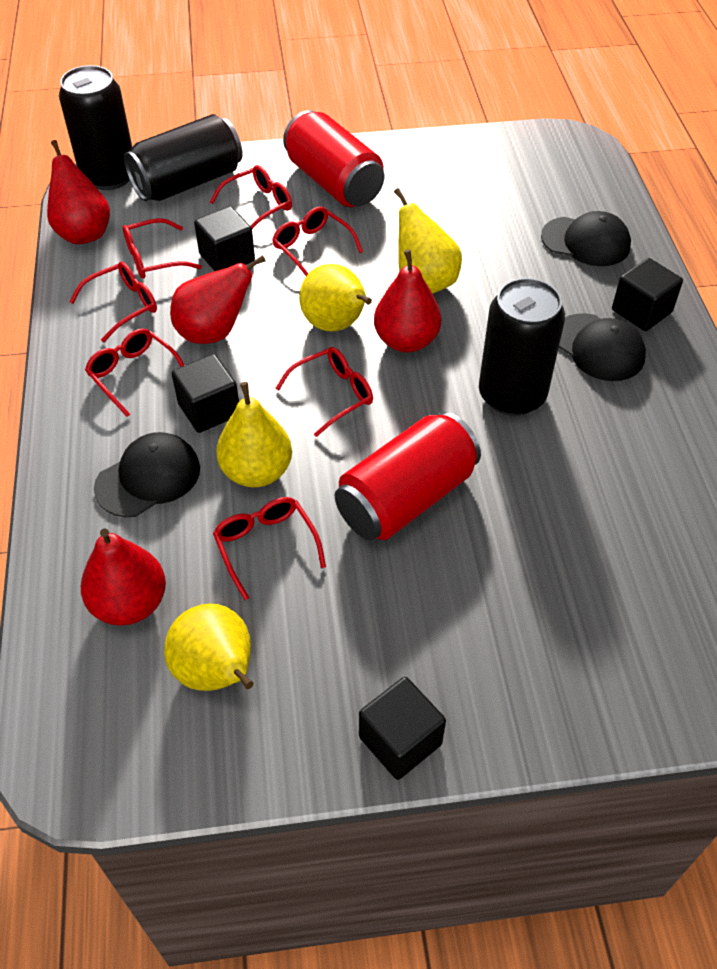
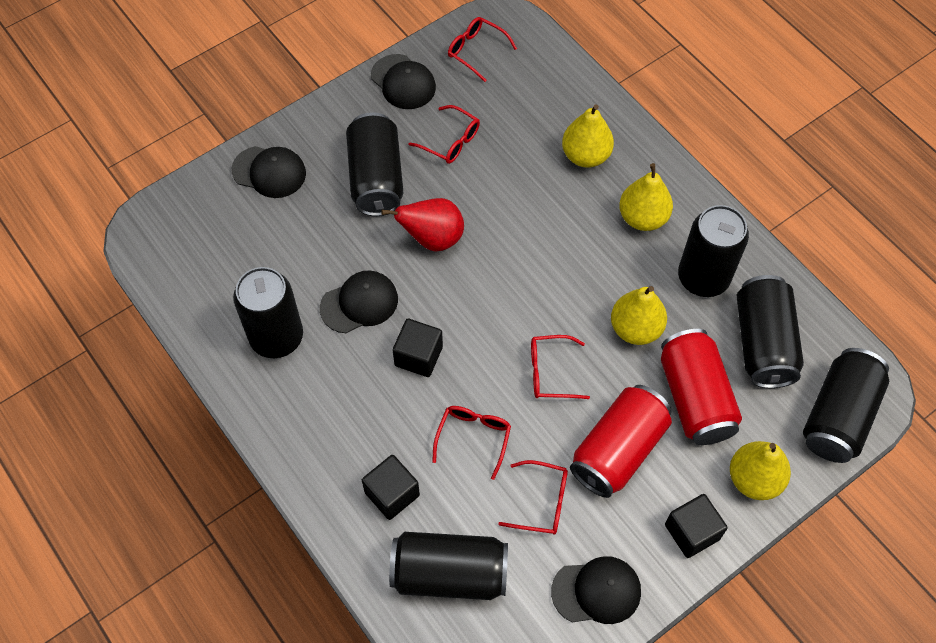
black can: 3 -> 6
black cap: 3 -> 4
black cube: 4 -> 3
red glasses: 7 -> 5
red pear: 4 -> 1

